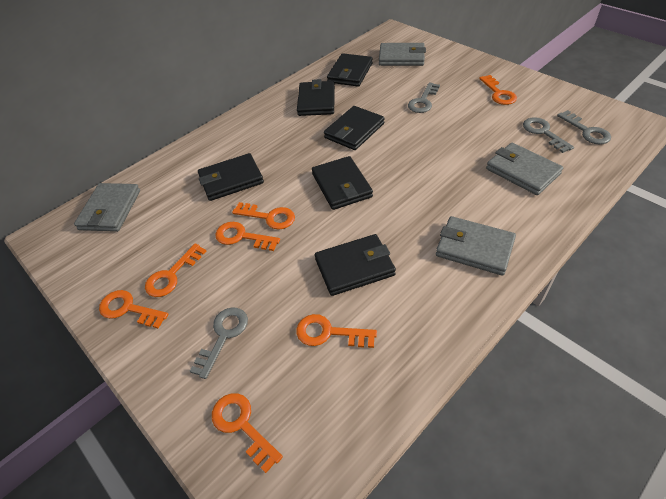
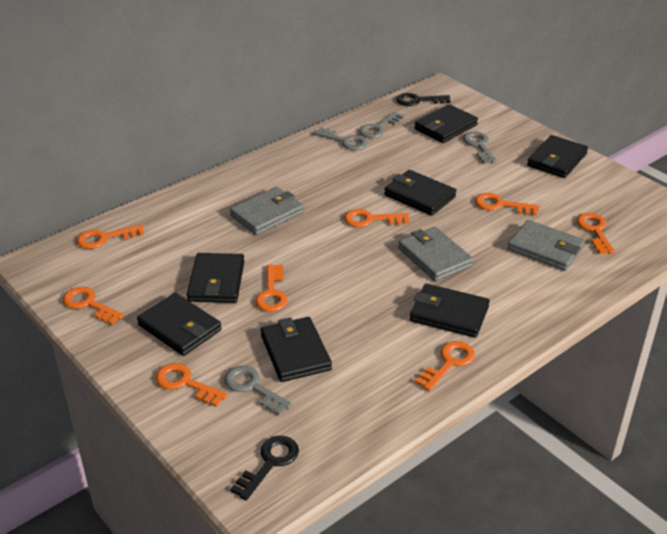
black key: 0 -> 2
black wallet: 6 -> 7
grey wallet: 4 -> 3
orange key: 7 -> 8

